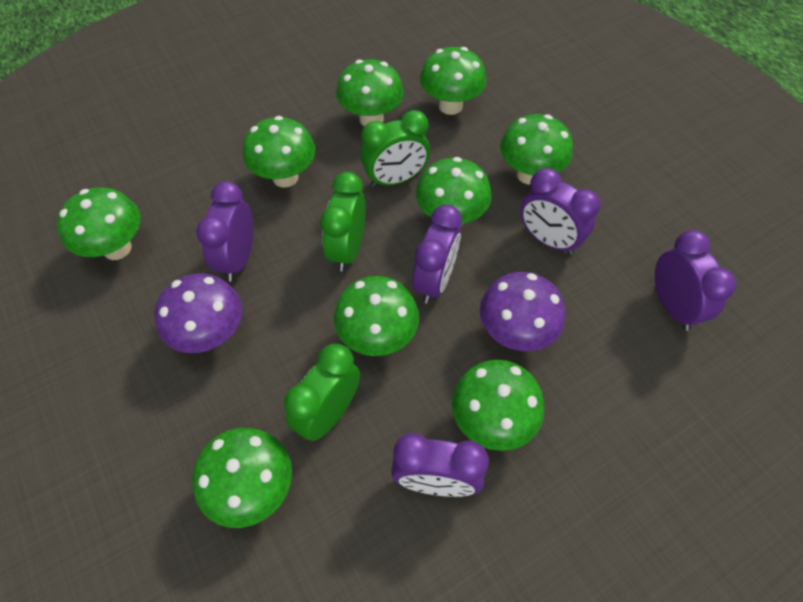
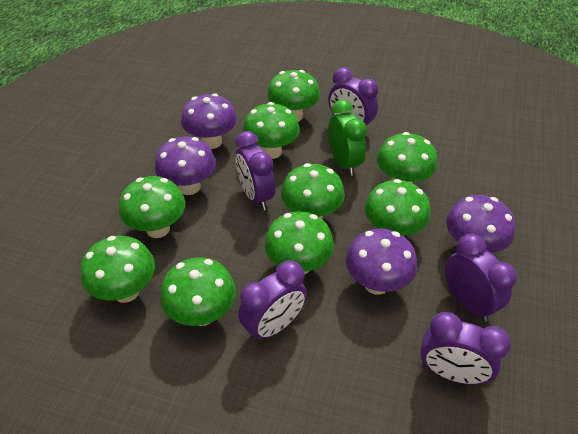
green clock: 3 -> 1
purple mushroom: 2 -> 4

